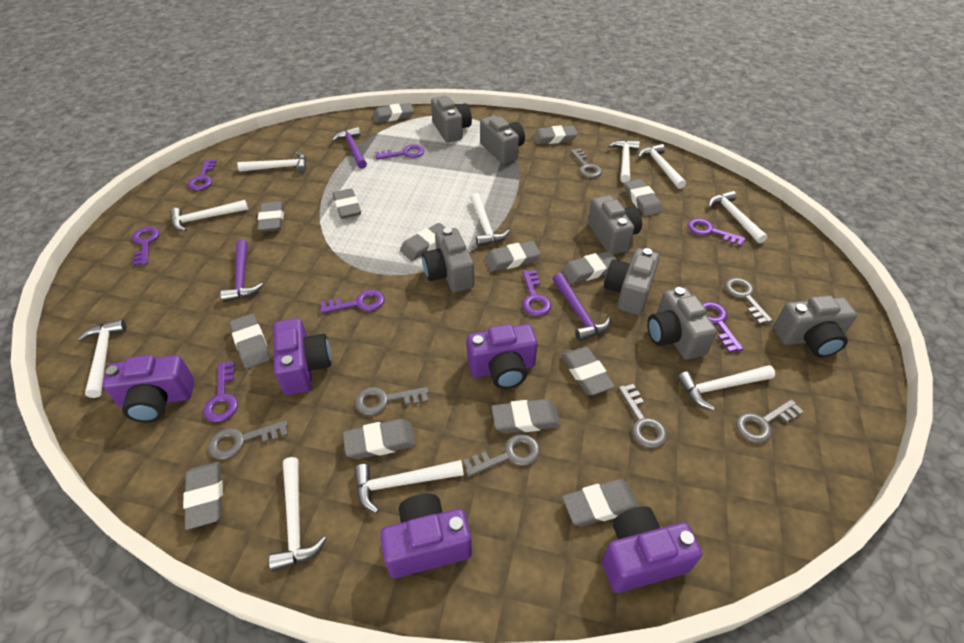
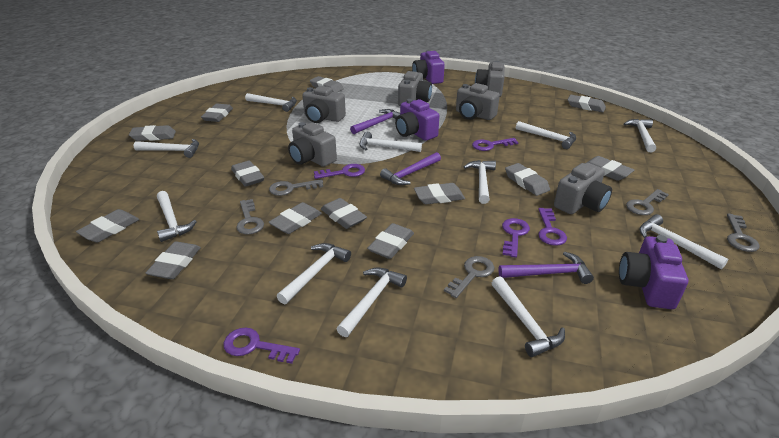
grey camera: 7 -> 6
grey eraser: 14 -> 13
grey key: 7 -> 5
purple camera: 5 -> 3
purple key: 8 -> 5
white hammer: 10 -> 11

